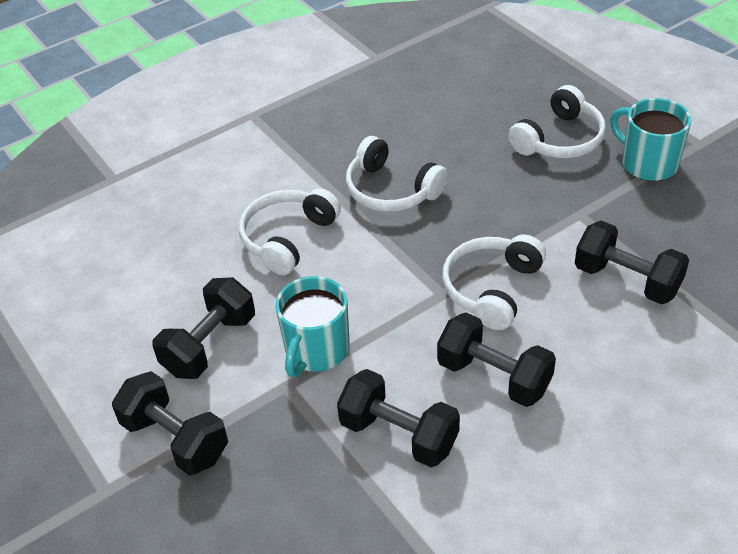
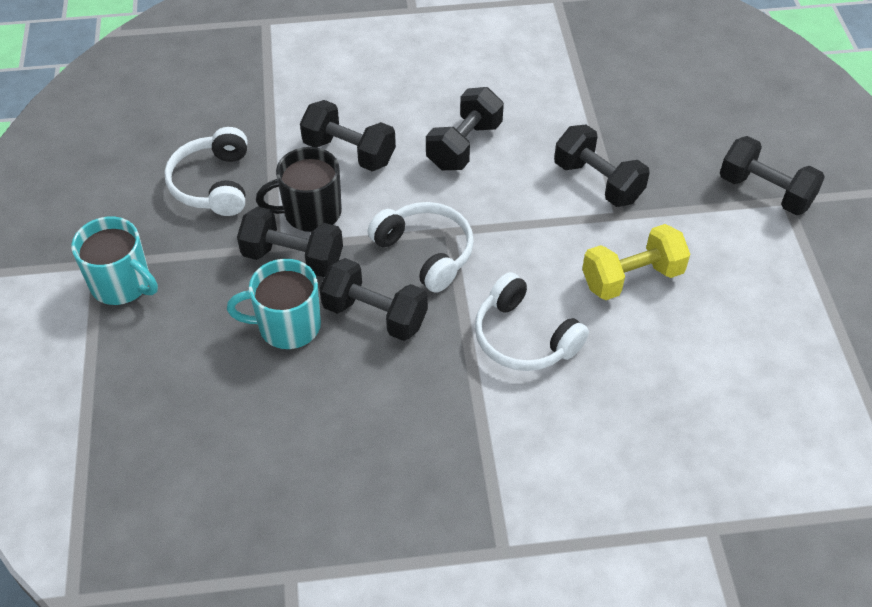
black dumbbell: 5 -> 6
black mug: 0 -> 1
white headphones: 4 -> 3
yellow dumbbell: 0 -> 1

